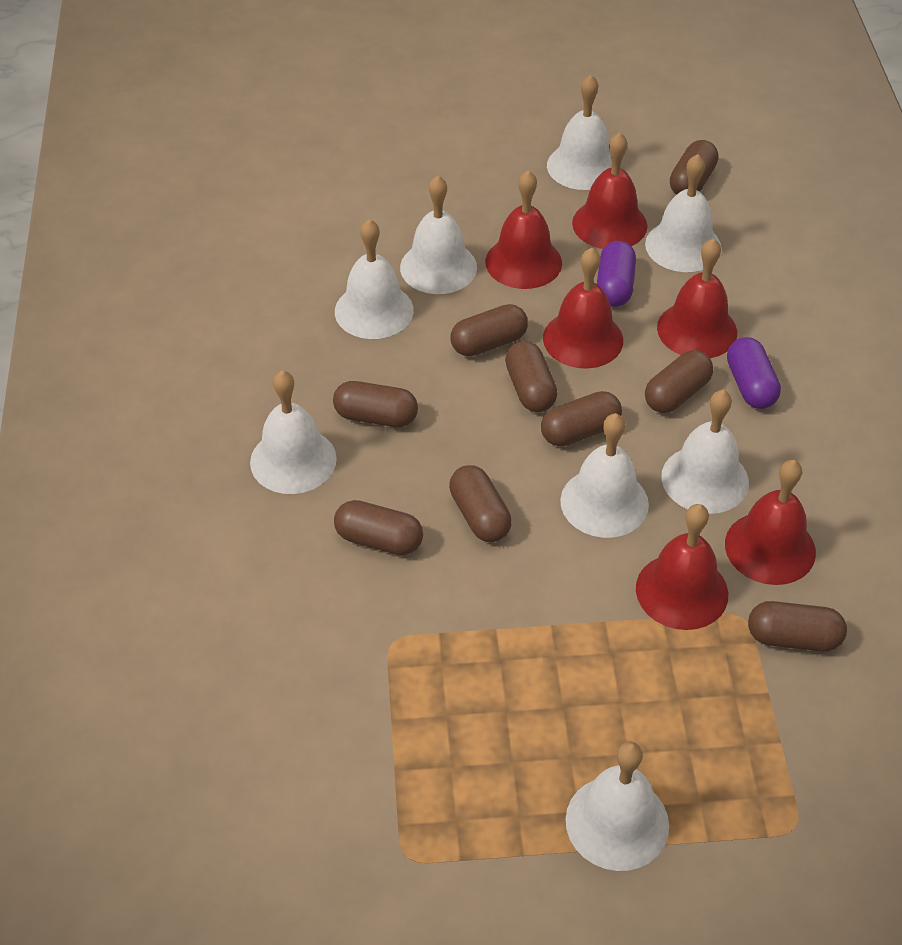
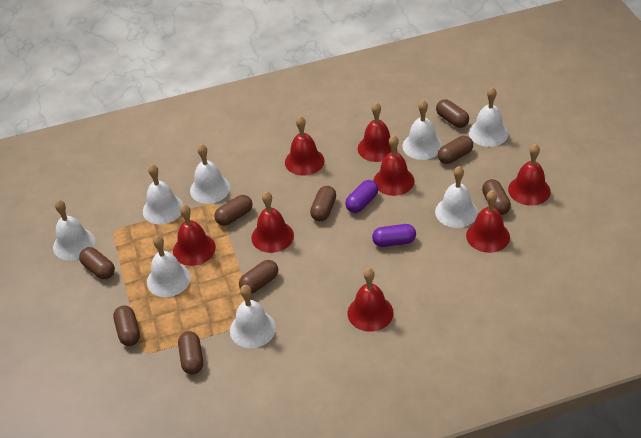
red bell: 6 -> 8

